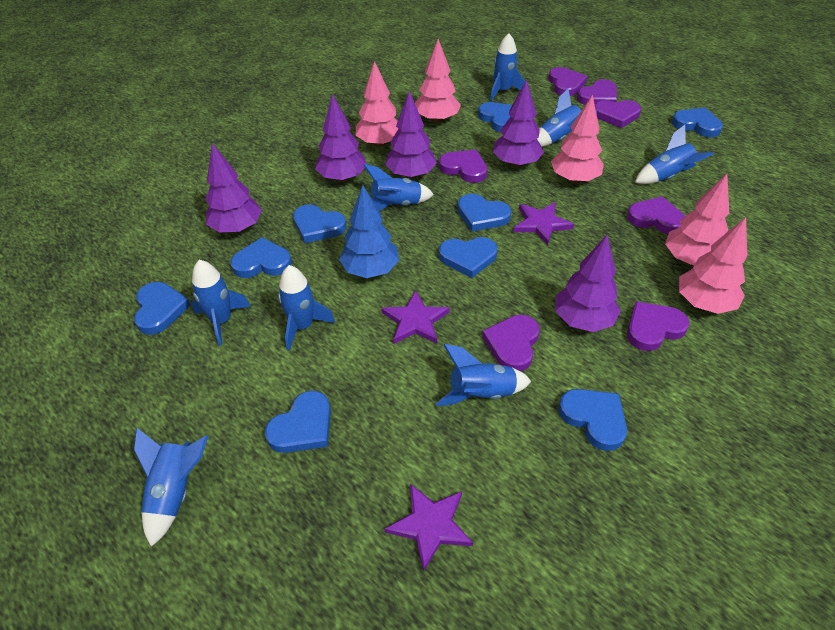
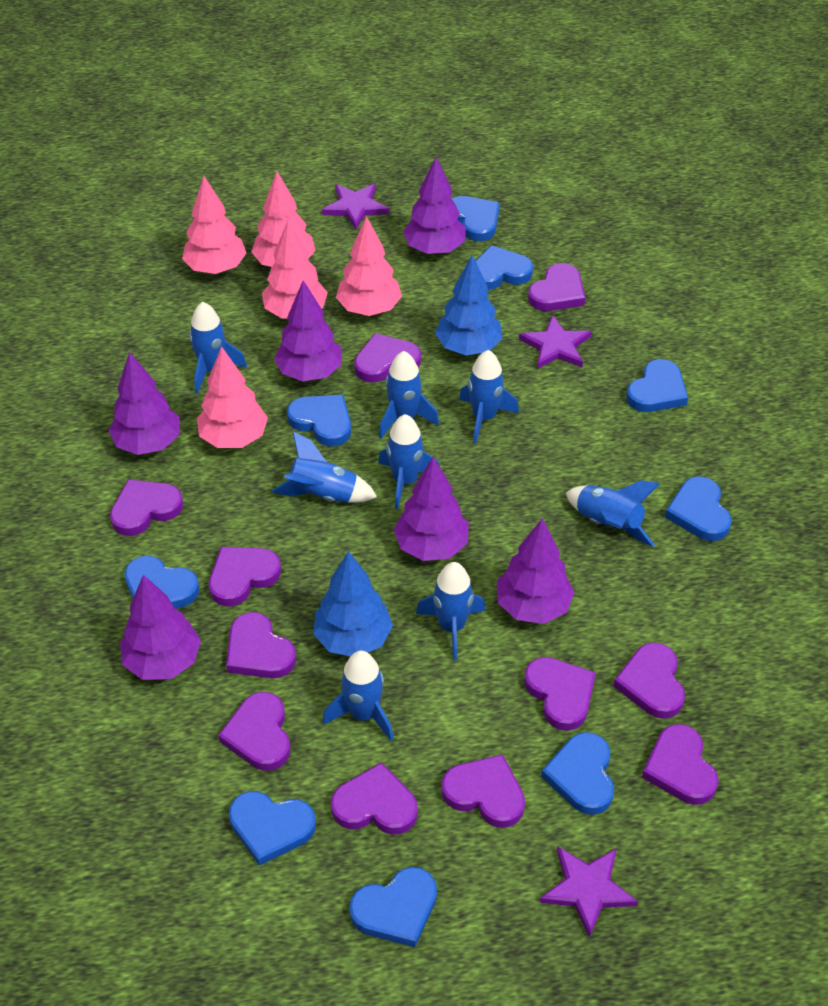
blue tree: 1 -> 2
purple heart: 7 -> 11
purple tree: 5 -> 6

